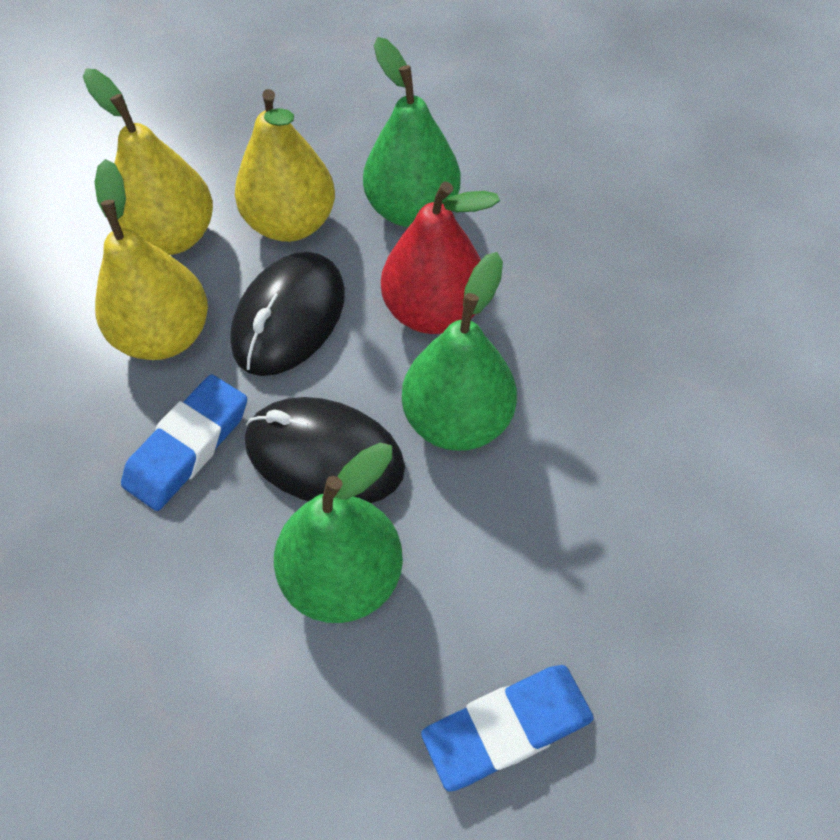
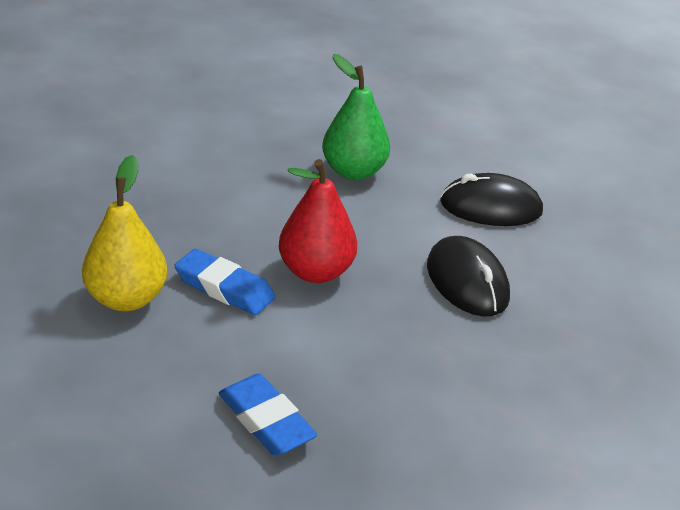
green pear: 3 -> 1
yellow pear: 3 -> 1

